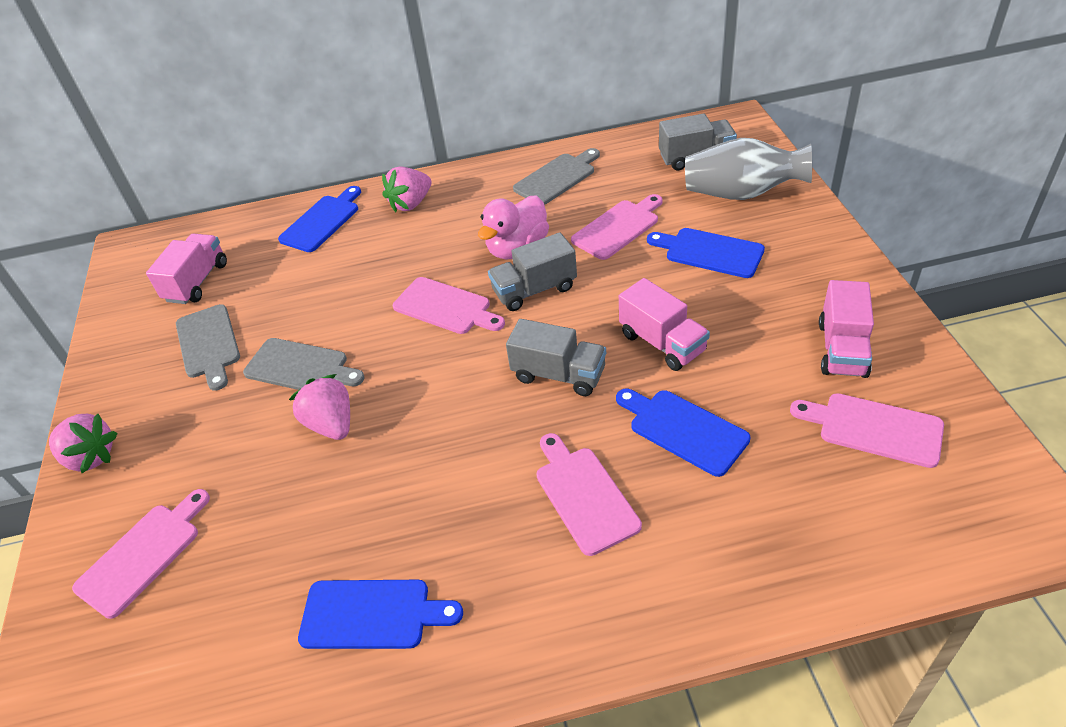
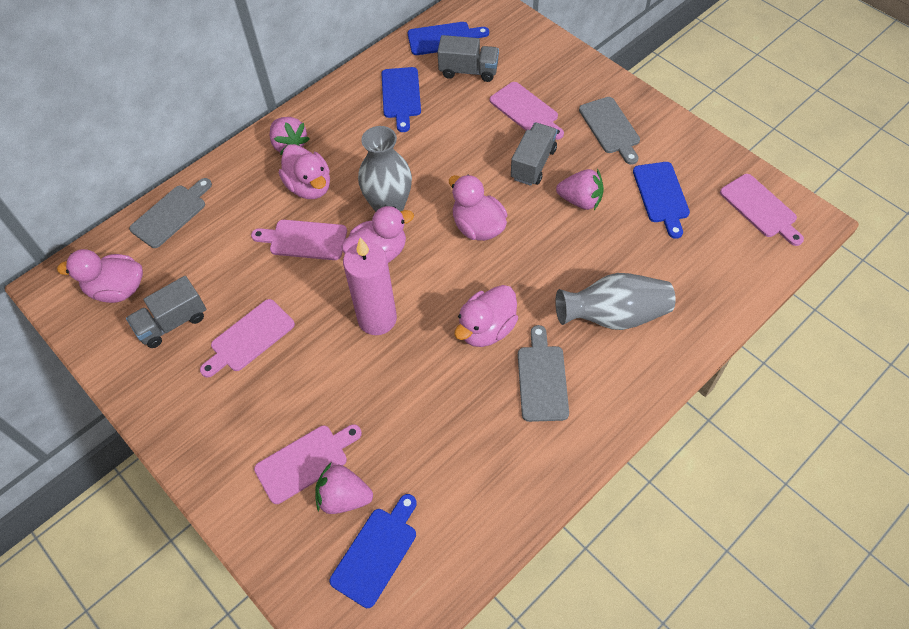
grey vase: 1 -> 2
pink candle: 0 -> 1
pink duck: 1 -> 5
pink truck: 3 -> 0

